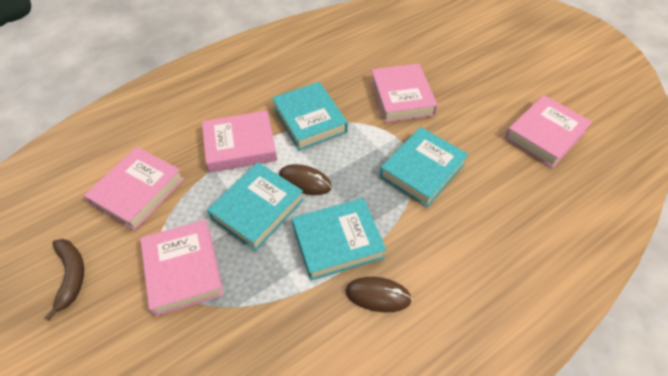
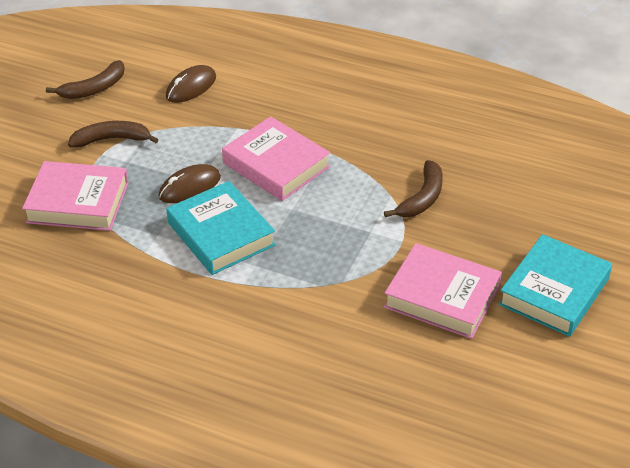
brown banana: 1 -> 3
pink book: 5 -> 3
turquoise book: 4 -> 2

